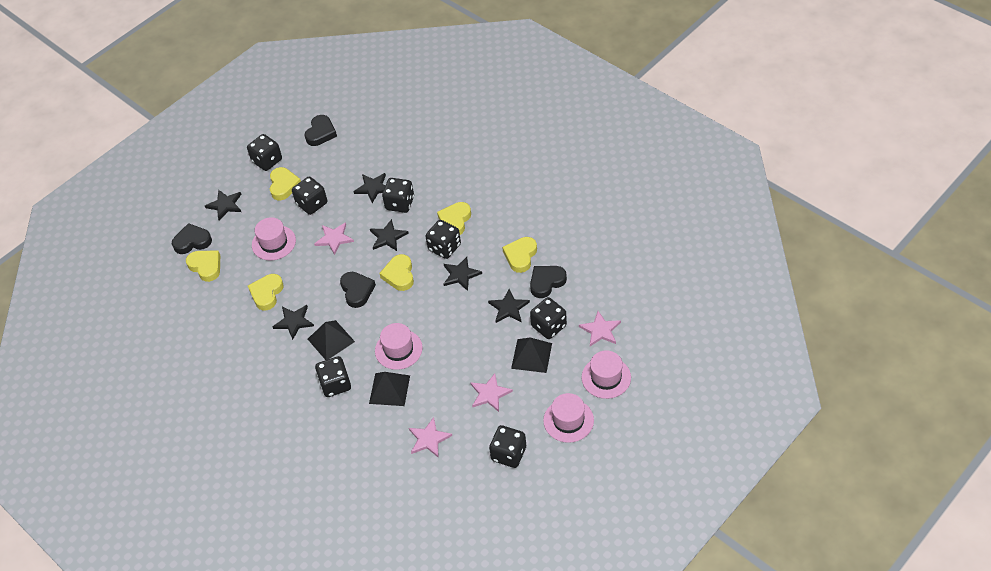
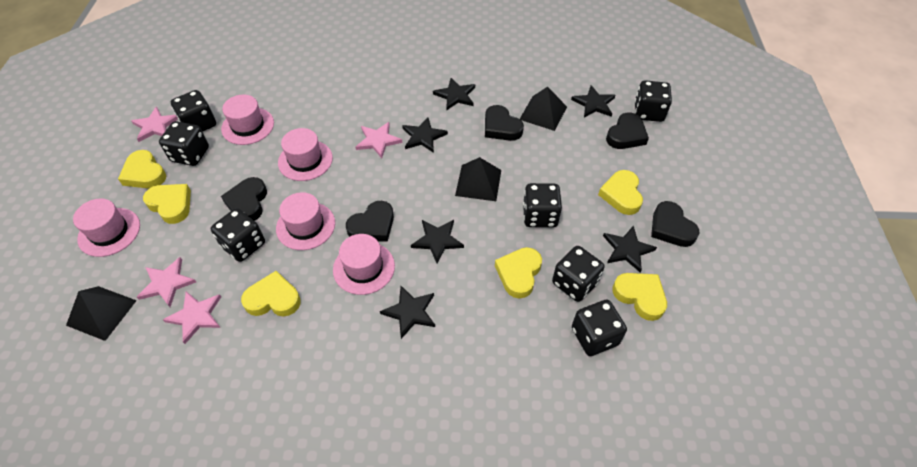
black heart: 4 -> 5
pink hat: 4 -> 5

